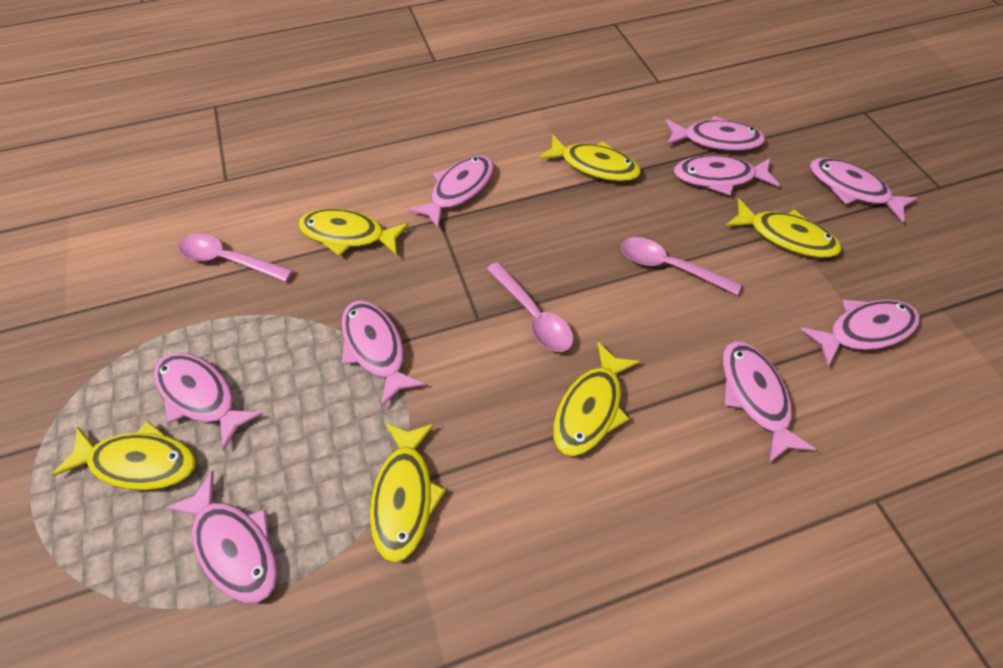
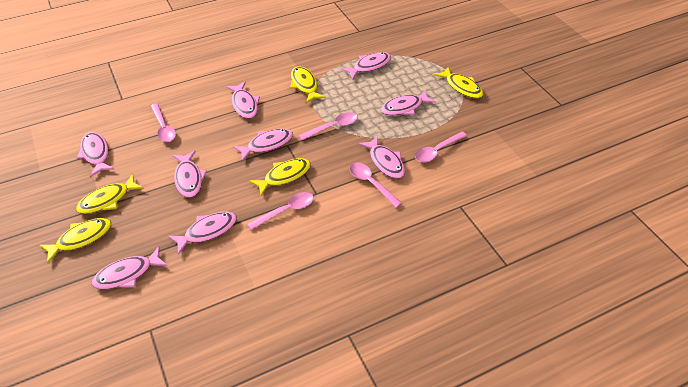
pink spoon: 3 -> 5
yellow fish: 6 -> 5

